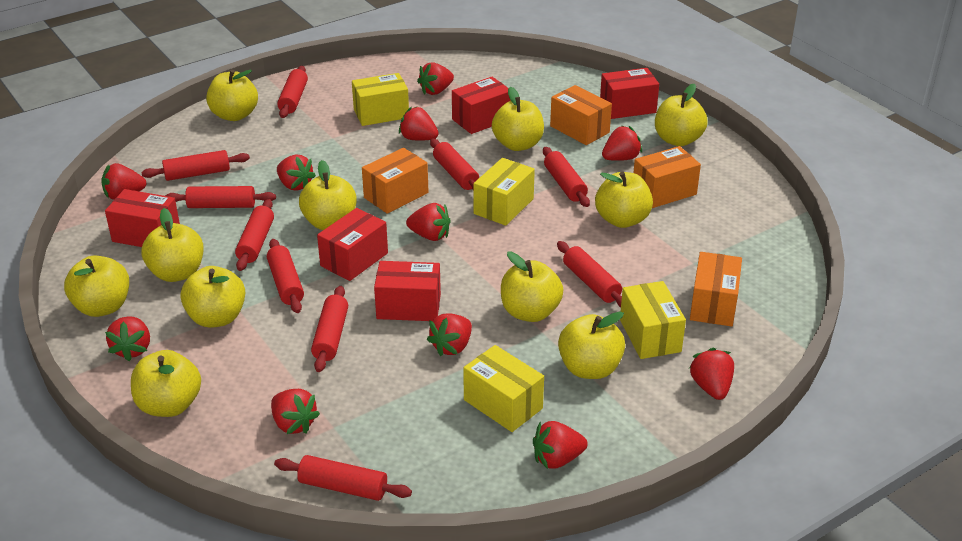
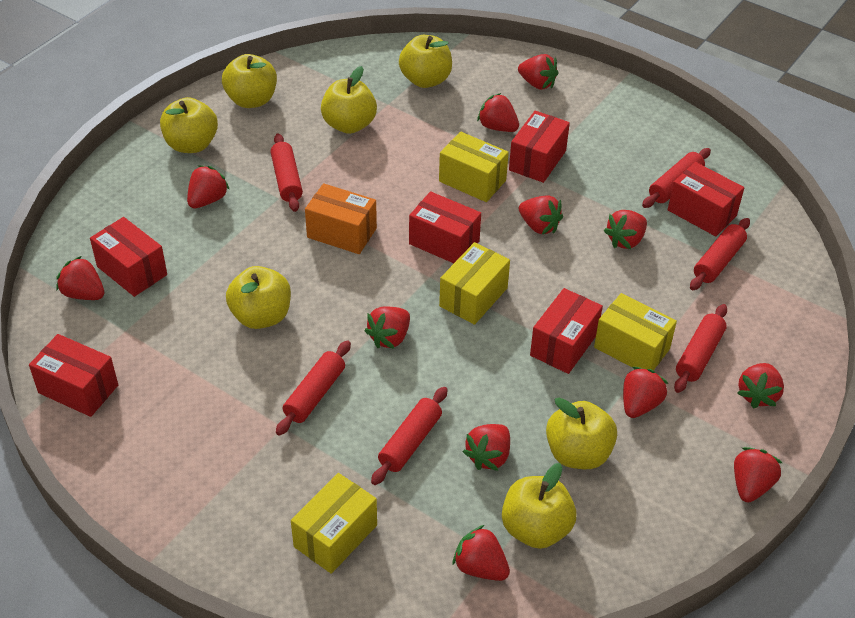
orange box: 4 -> 1
red box: 5 -> 6
red rolling pin: 10 -> 6
red strawberry: 11 -> 12
yellow apple: 11 -> 7

